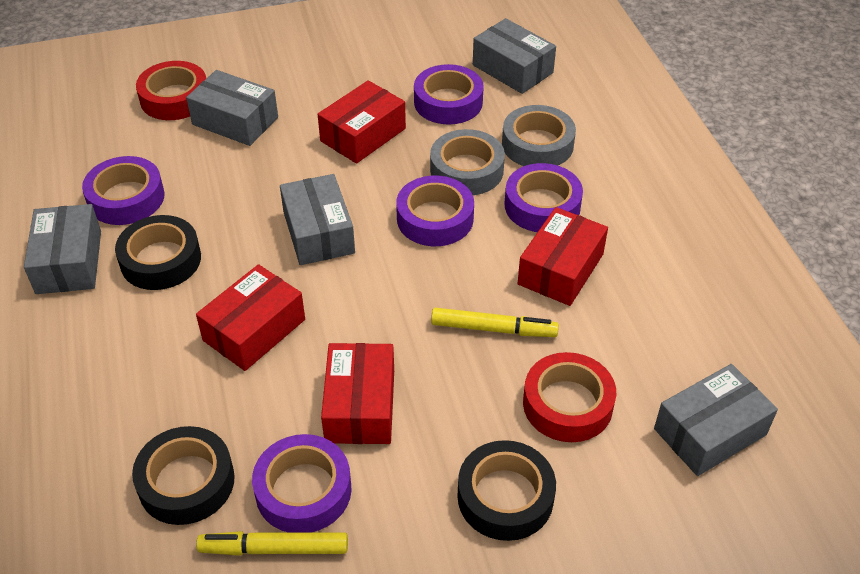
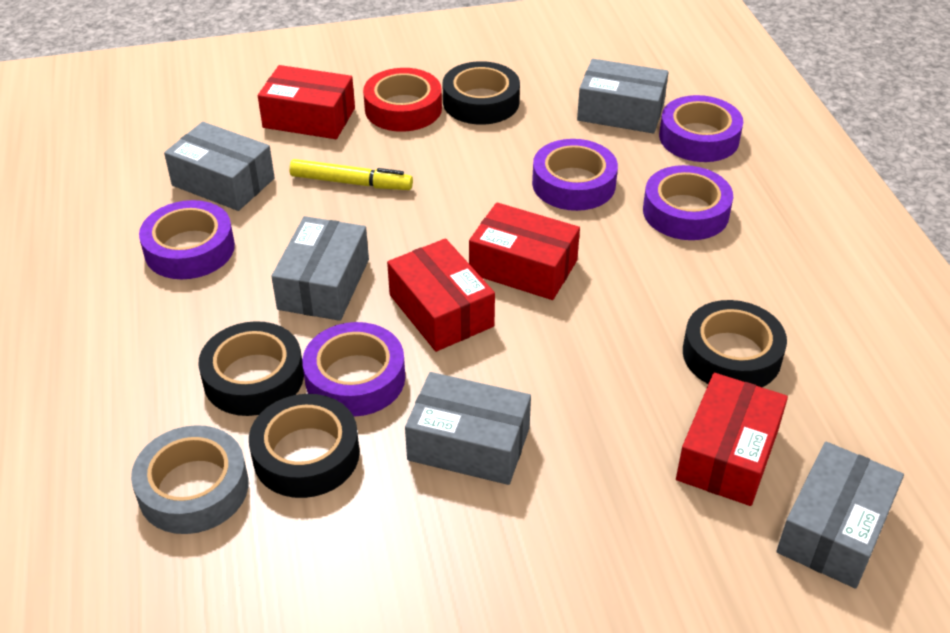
black tape: 3 -> 4
grey tape: 2 -> 1
red tape: 2 -> 1
yellow marker: 2 -> 1

